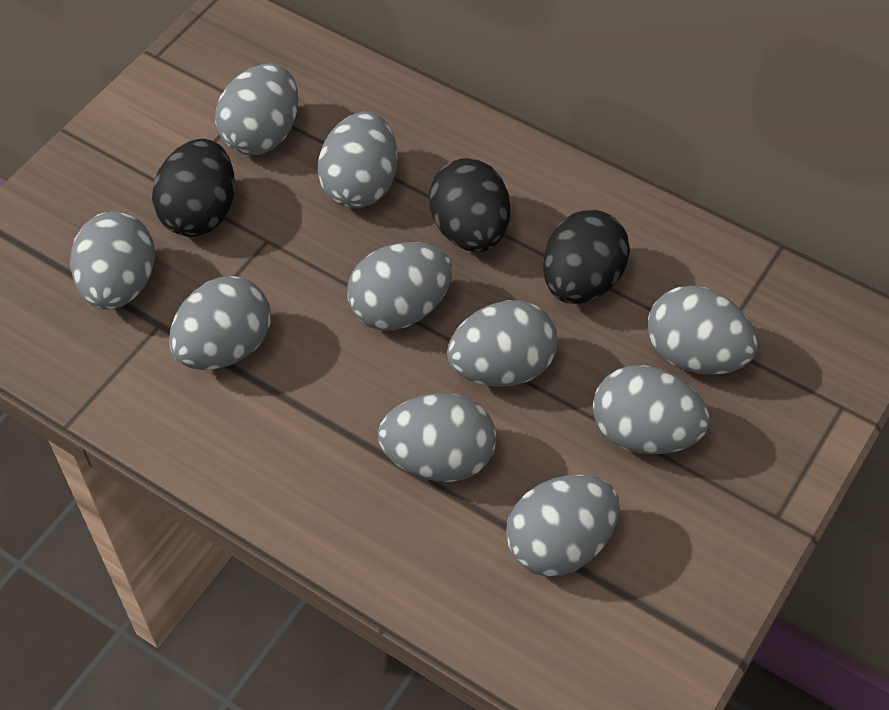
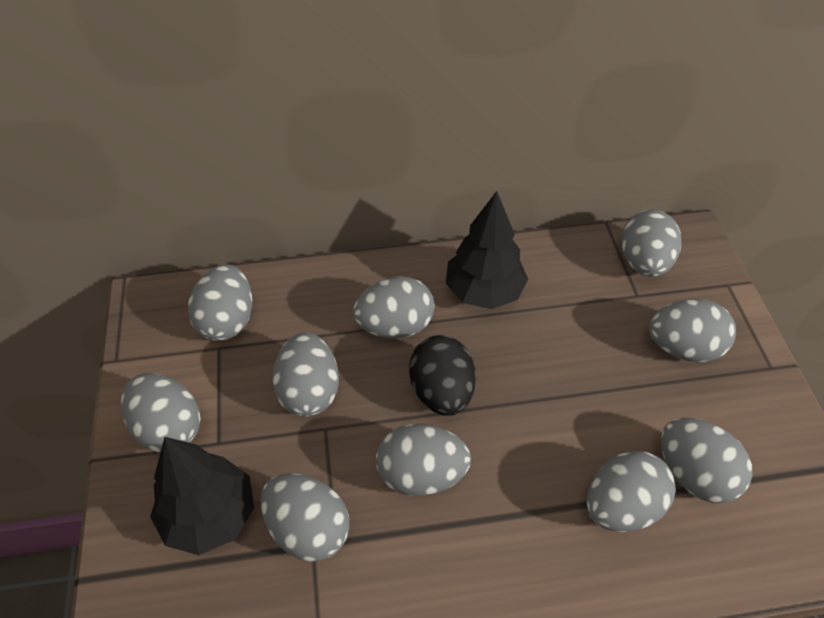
black egg: 3 -> 1
black tree: 0 -> 2

